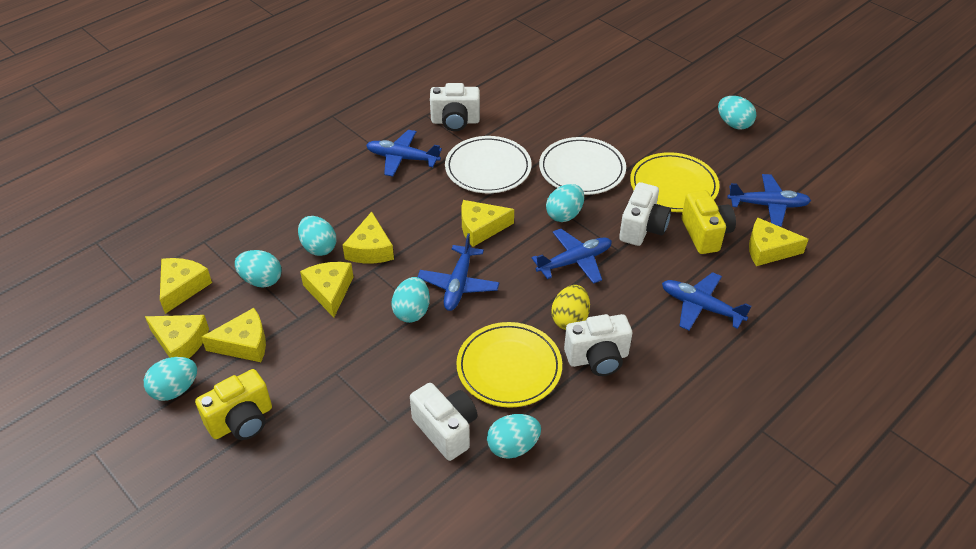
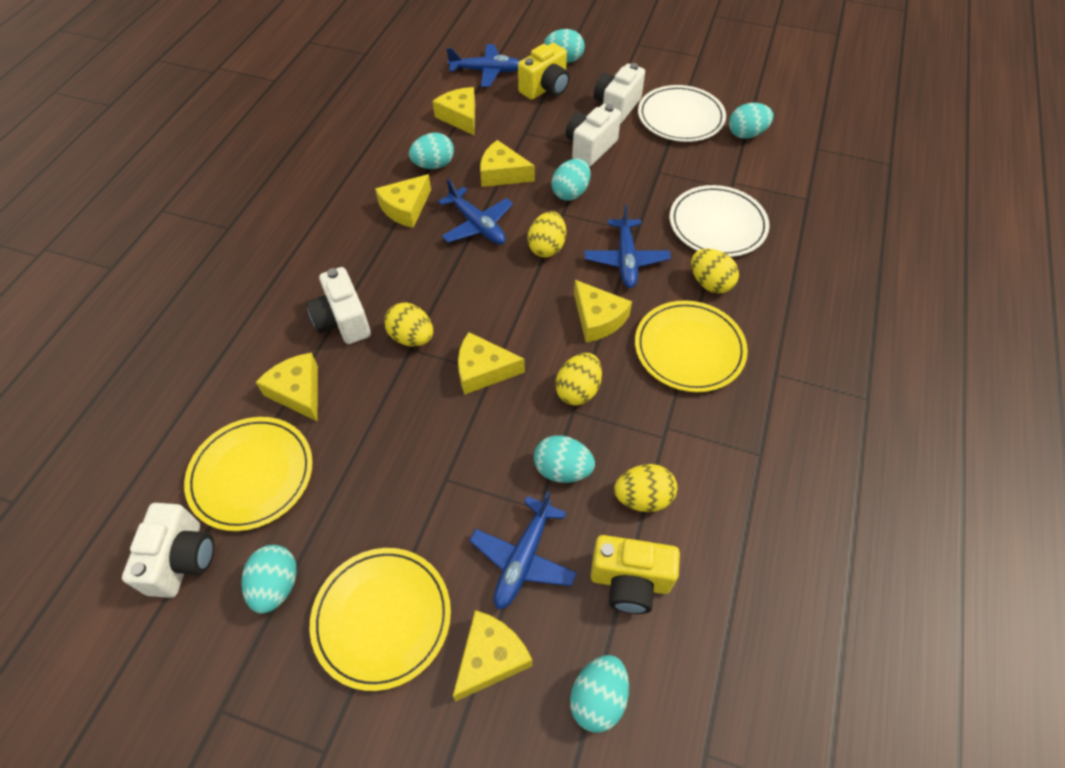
blue plane: 5 -> 4
yellow egg: 1 -> 5
yellow plate: 2 -> 3

